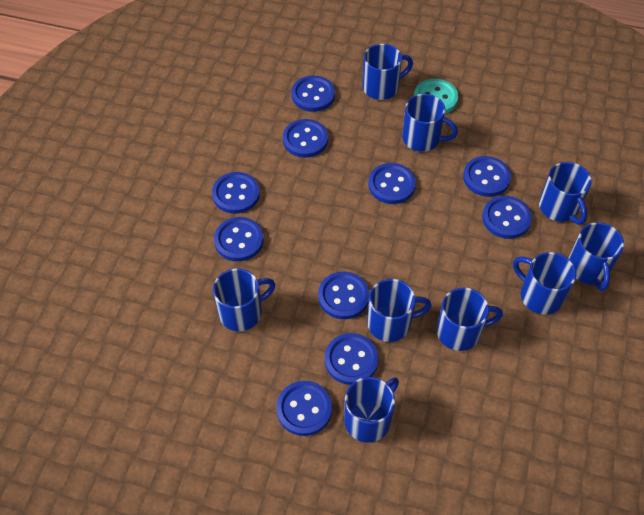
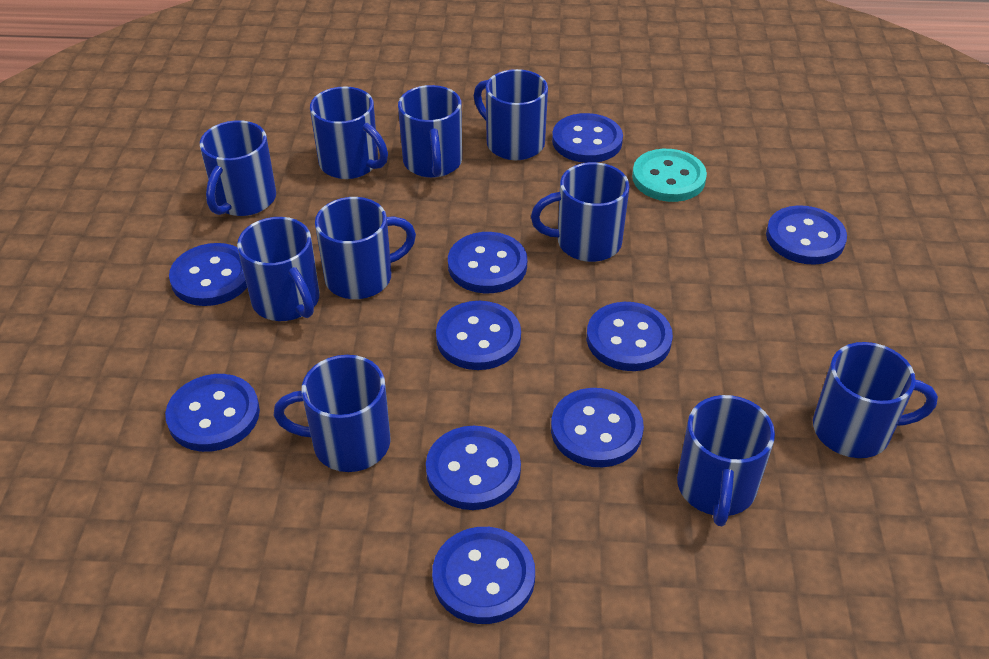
blue mug: 9 -> 10

